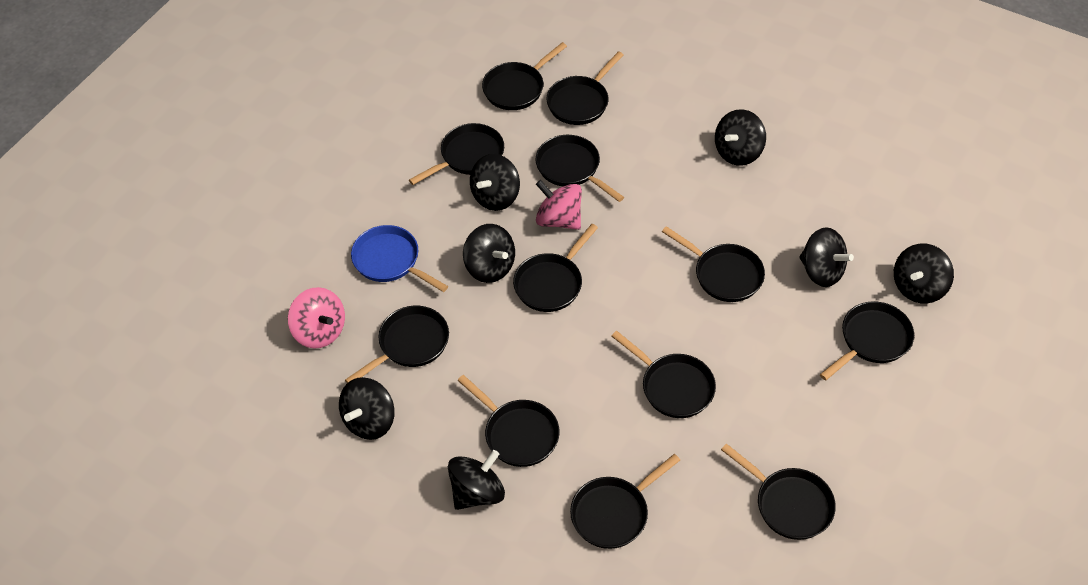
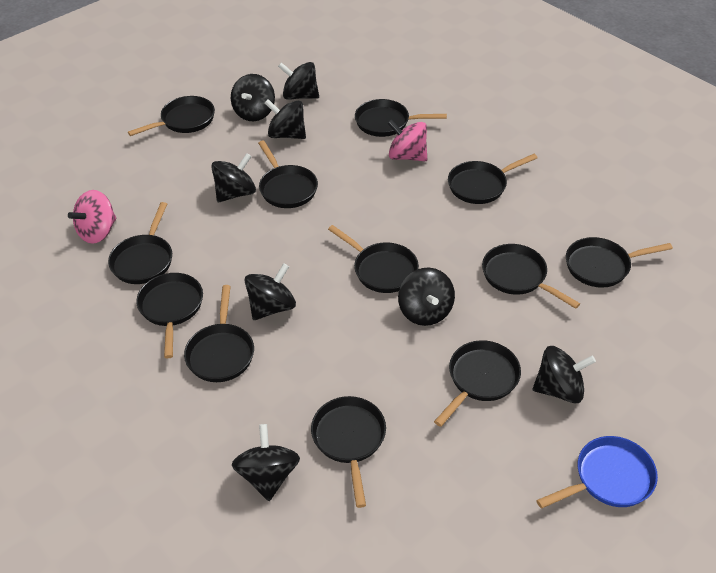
black spinning top: 7 -> 8

